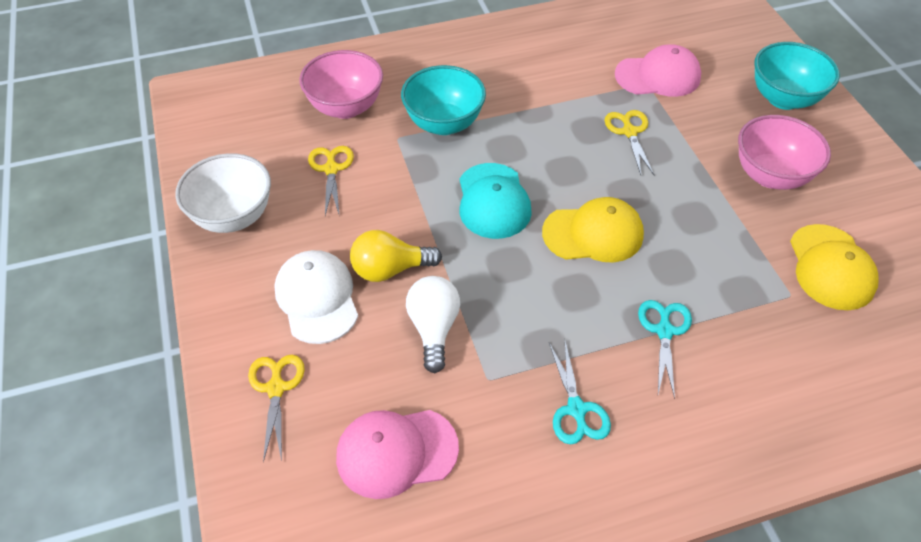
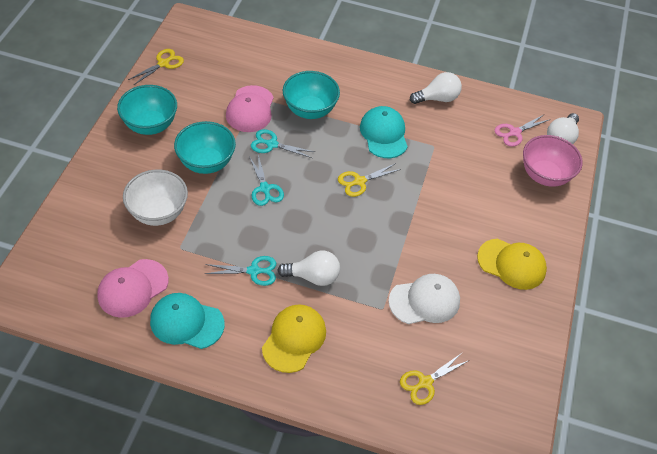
pink bowl: 2 -> 1
pink scissors: 0 -> 1
turquoise bowl: 2 -> 3
turquoise cap: 1 -> 2
turquoise scissors: 2 -> 3
white light bulb: 1 -> 3
yellow light bulb: 1 -> 0

